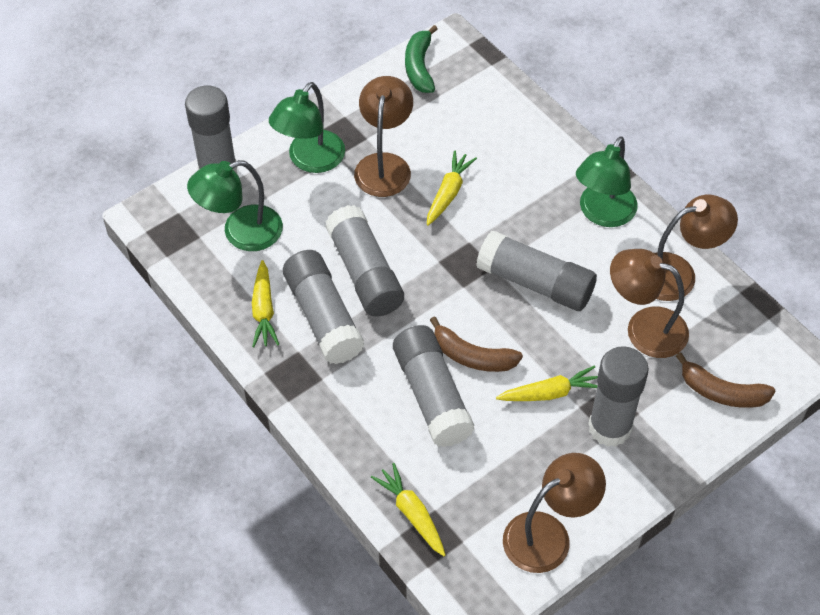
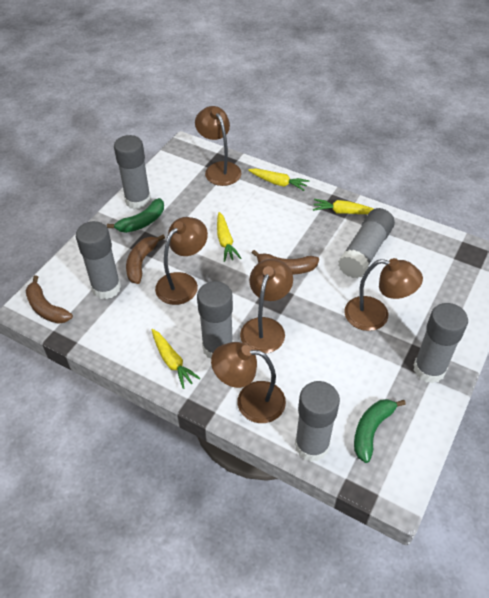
brown banana: 2 -> 3
brown lamp: 4 -> 5
green banana: 1 -> 2
green lamp: 3 -> 0

